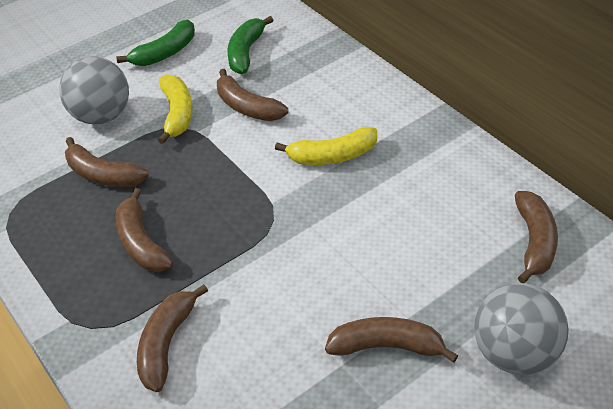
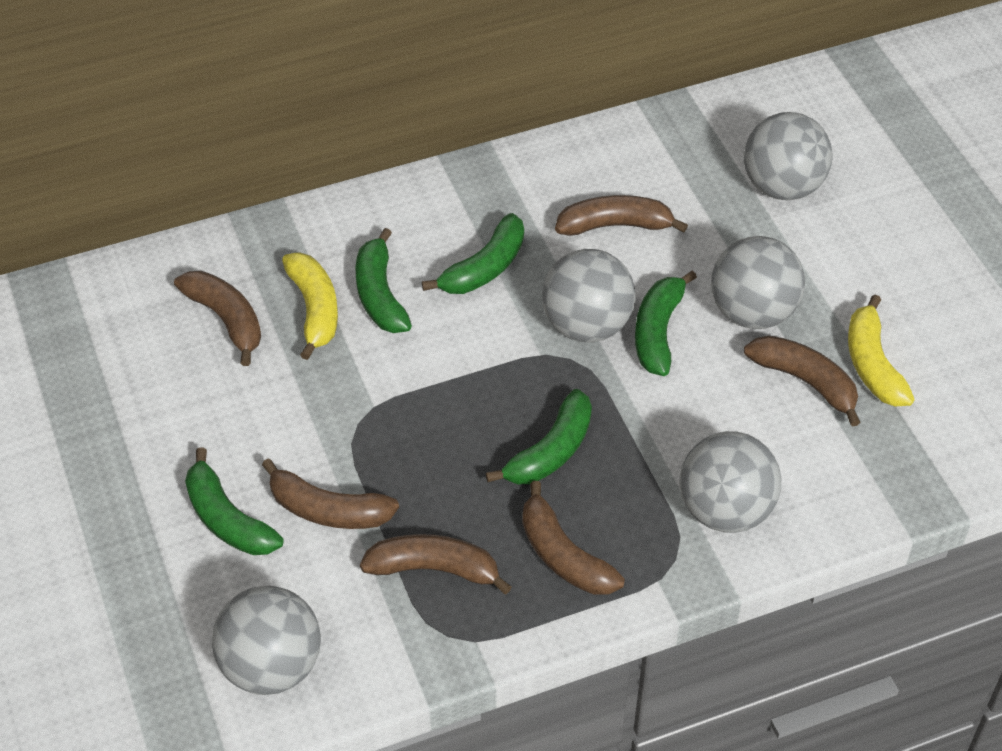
green banana: 2 -> 5
grey ball: 2 -> 5

